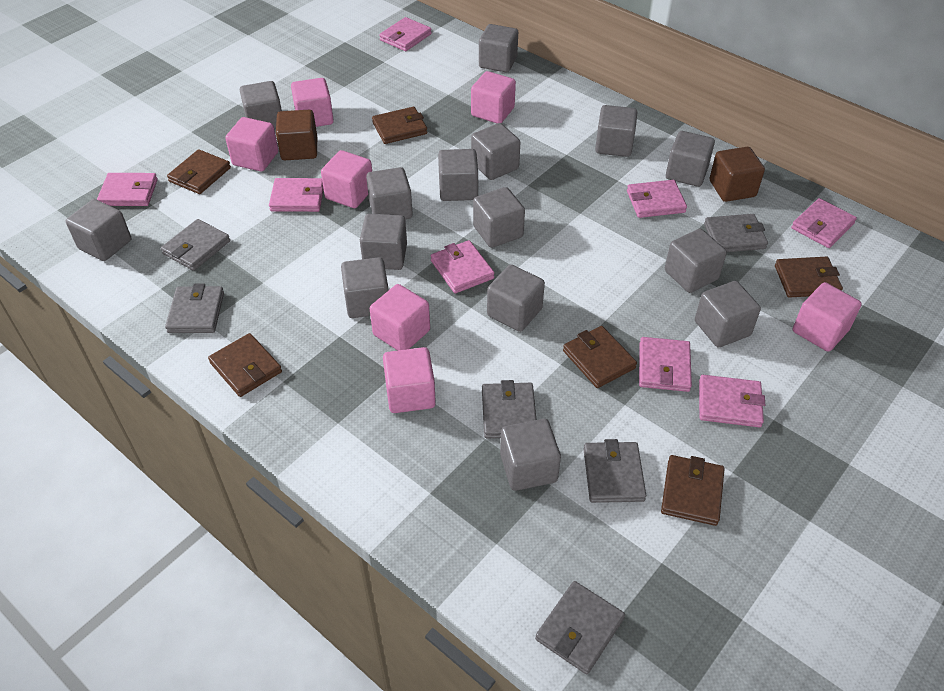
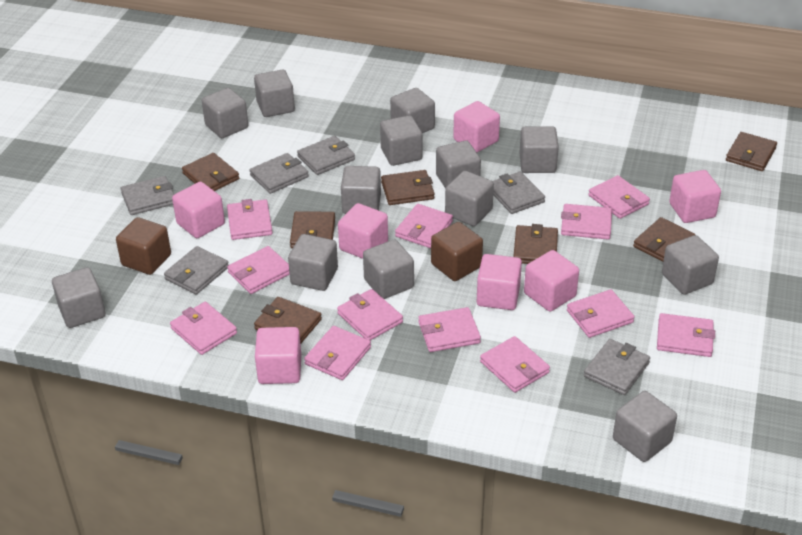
brown wallet: 6 -> 7
grey cube: 15 -> 13
pink wallet: 8 -> 12

